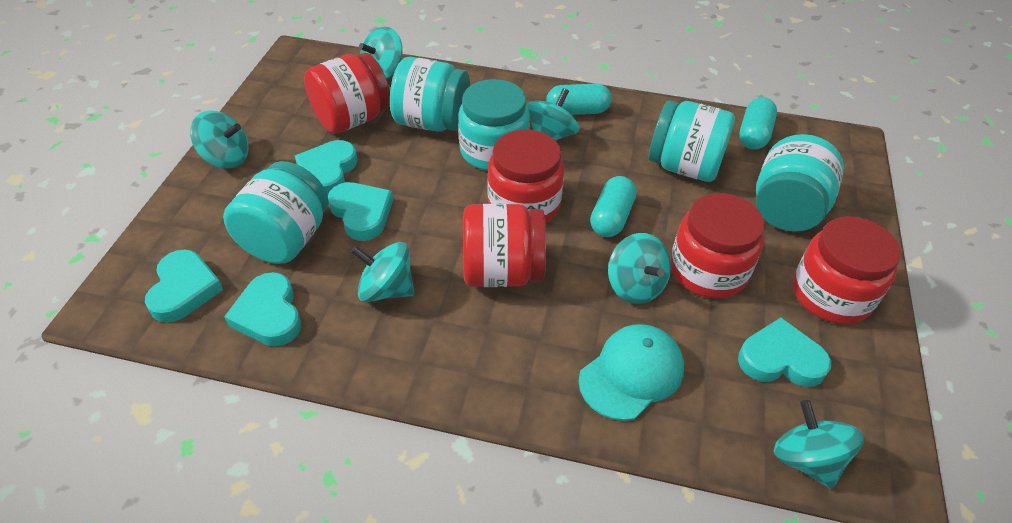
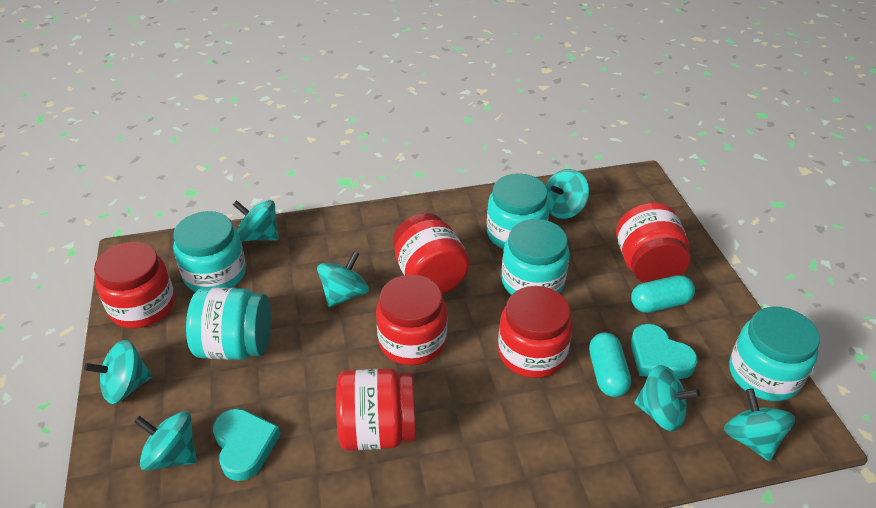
red jar: 5 -> 6
turquoise cap: 1 -> 0
turquoise capsule: 3 -> 2
turquoise heart: 5 -> 2
turquoise spinning top: 6 -> 7

